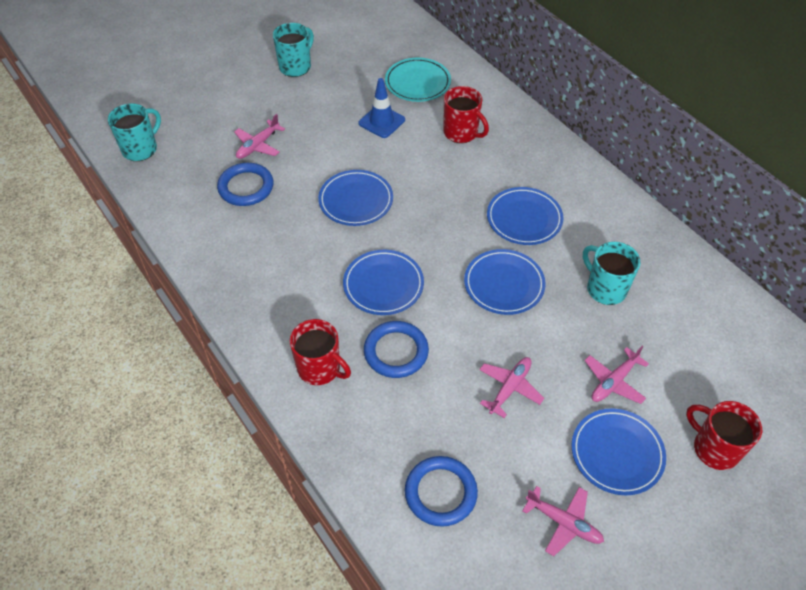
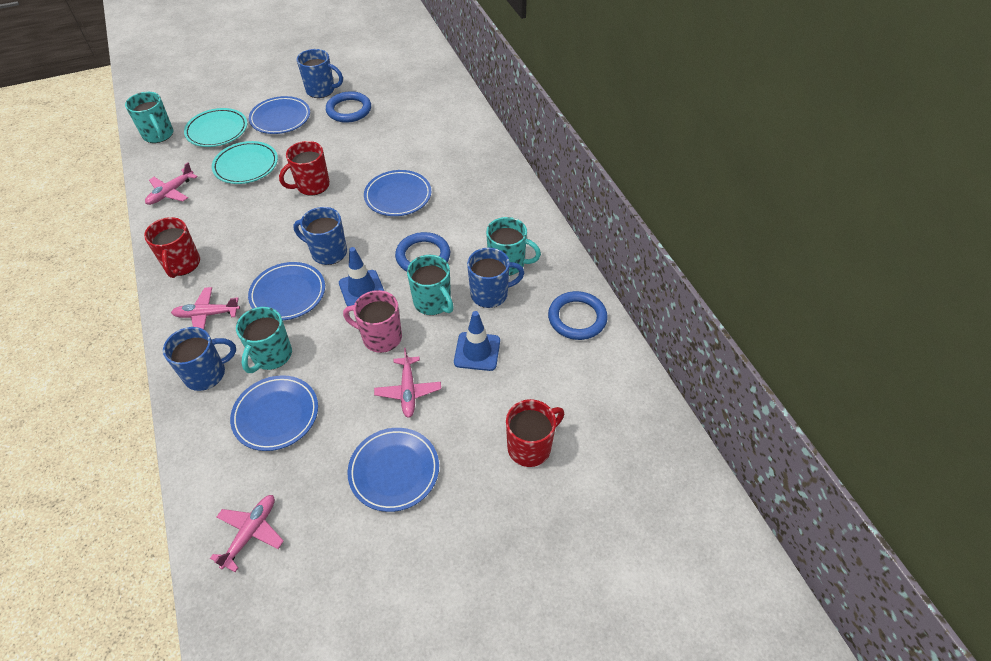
blue mug: 0 -> 4
blue traffic cone: 1 -> 2
pink mug: 0 -> 1
turquoise mug: 3 -> 4
turquoise plate: 1 -> 2

